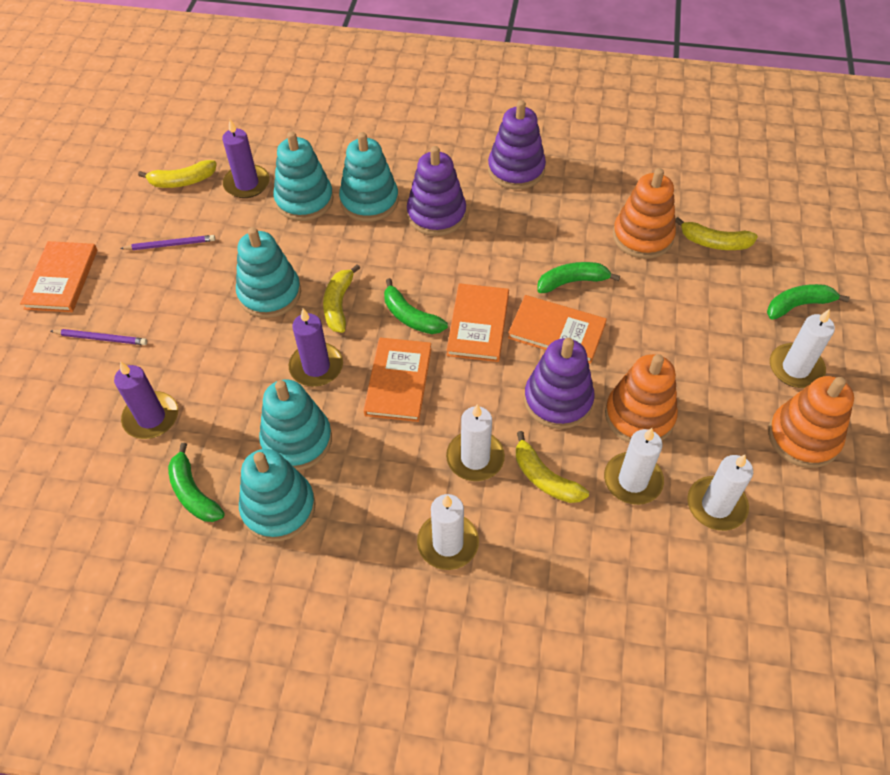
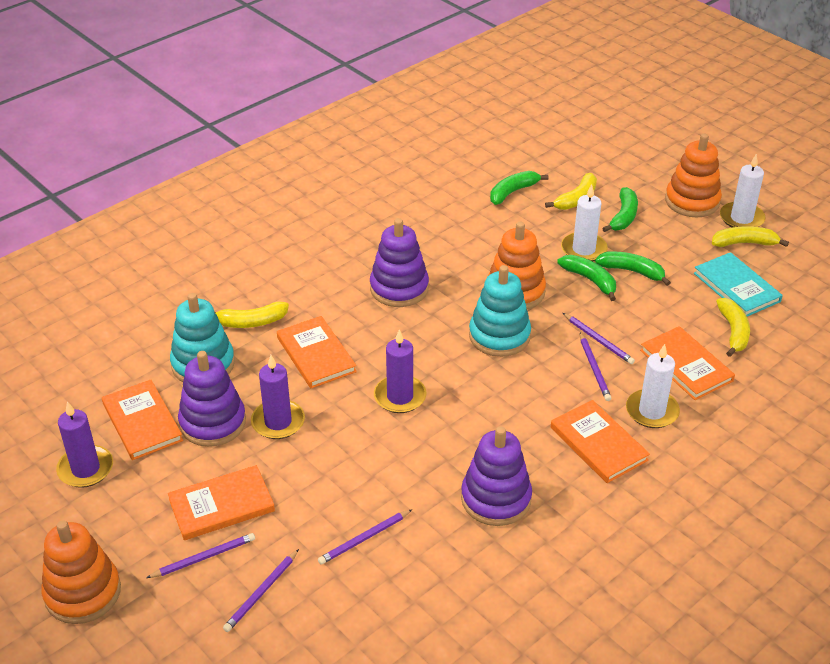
orange book: 4 -> 5
purple pencil: 2 -> 5
turquoise book: 0 -> 1
turquoise stacking toy: 5 -> 2
white candle: 5 -> 3

